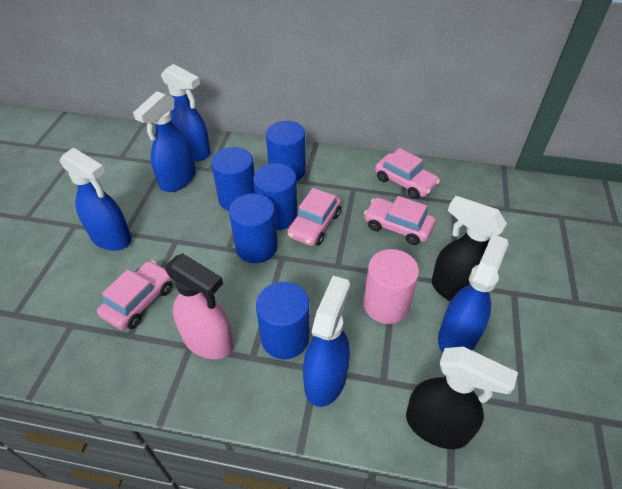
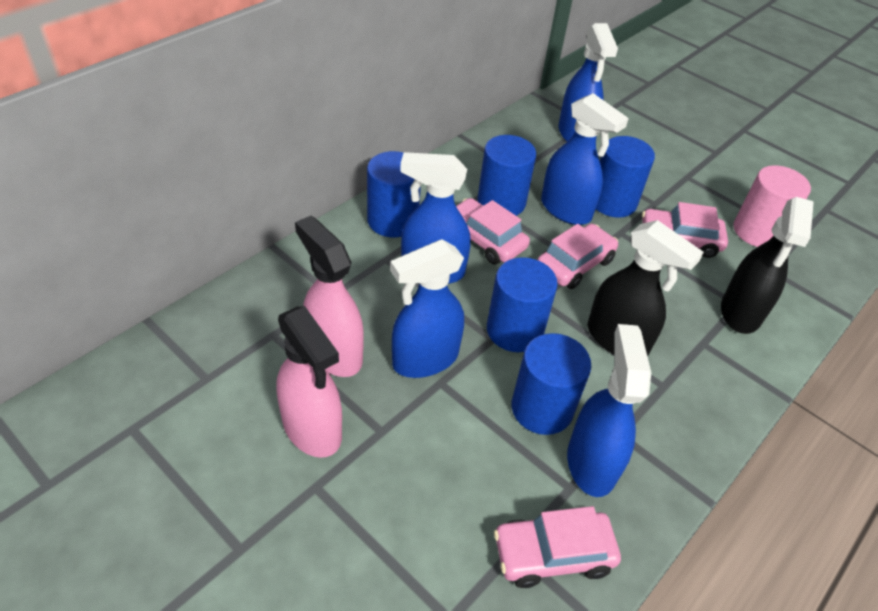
pink spray bottle: 1 -> 2

